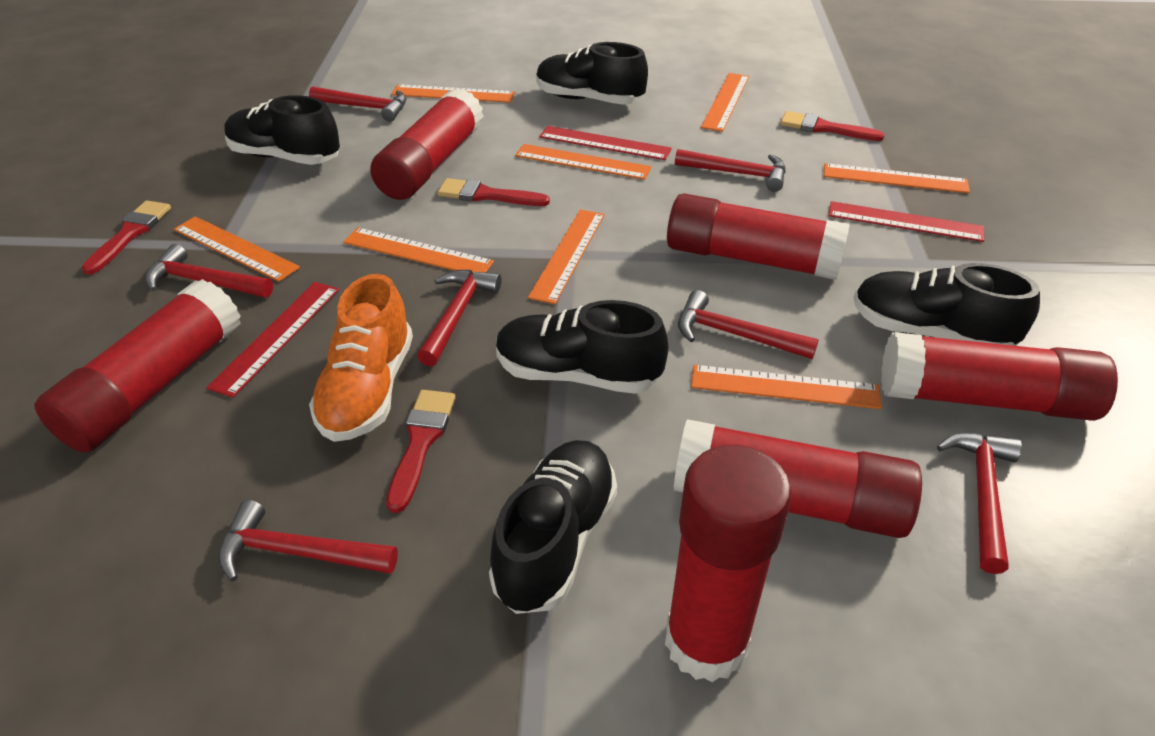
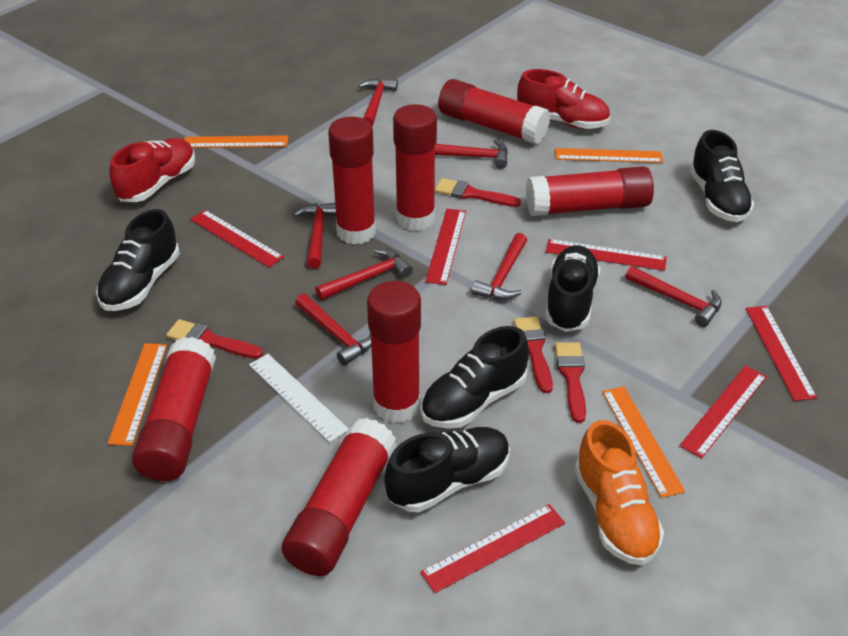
orange ruler: 8 -> 4
red glue stick: 6 -> 7
red ruler: 3 -> 6
red shoe: 0 -> 2
white ruler: 0 -> 1

